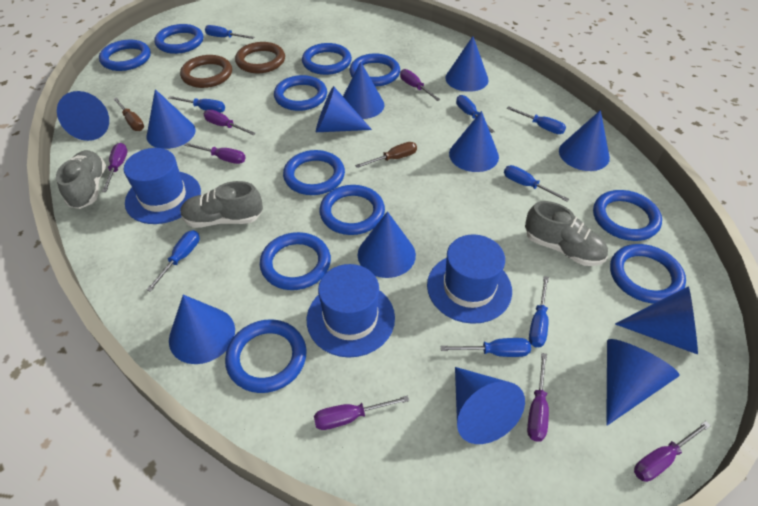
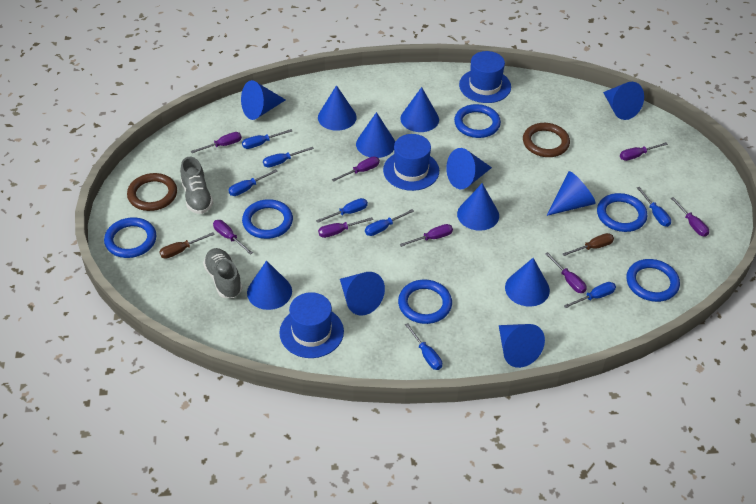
blue ring: 11 -> 6
grey shoe: 3 -> 2
purple screwdriver: 7 -> 8

